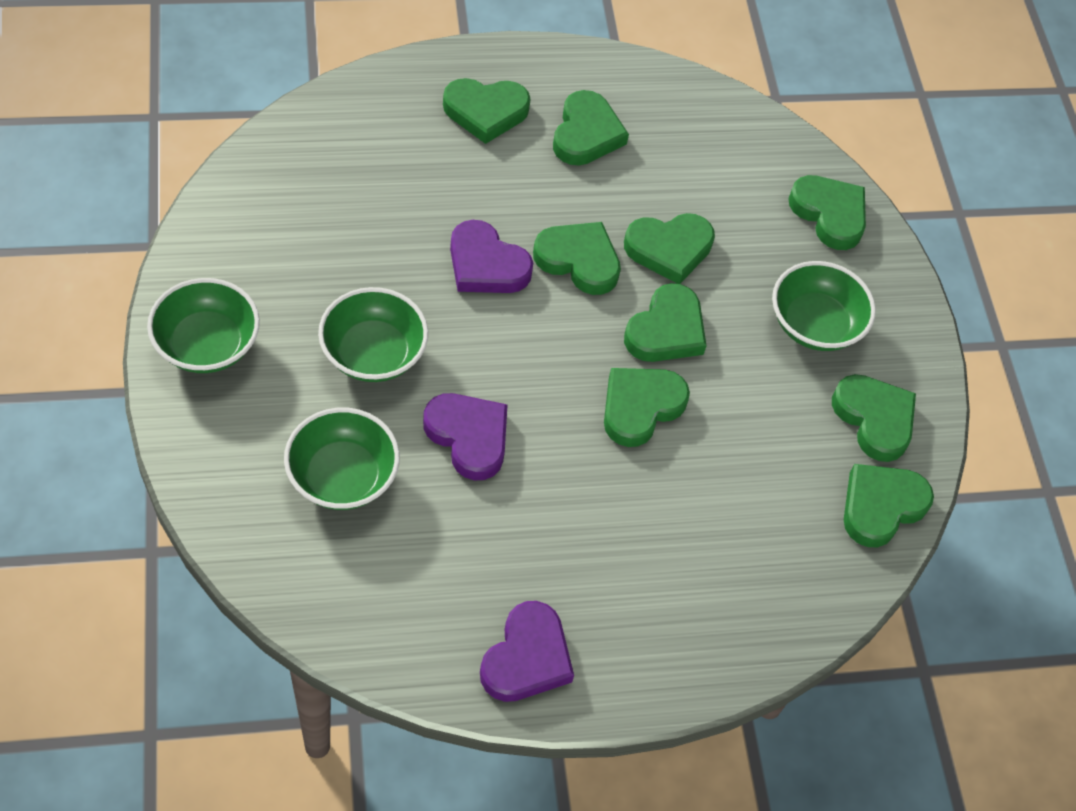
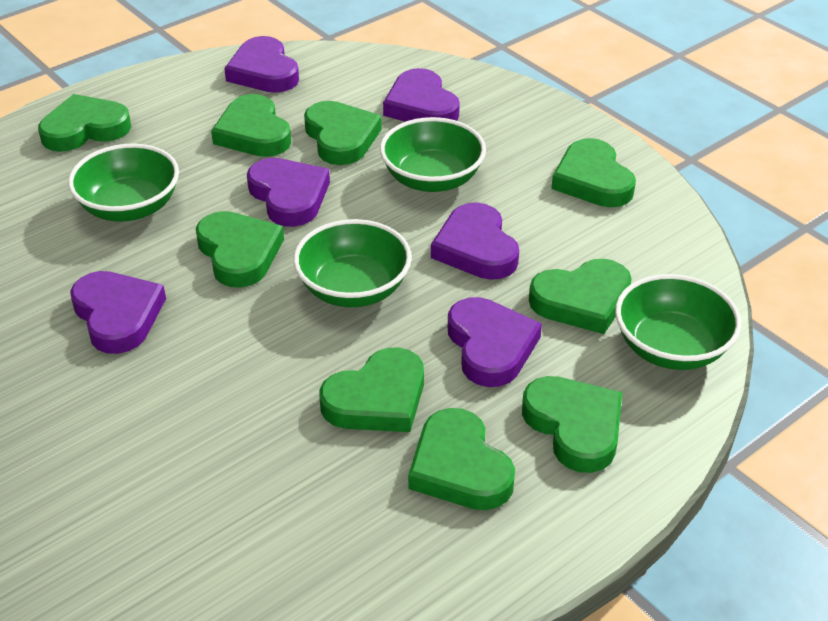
purple heart: 3 -> 6

